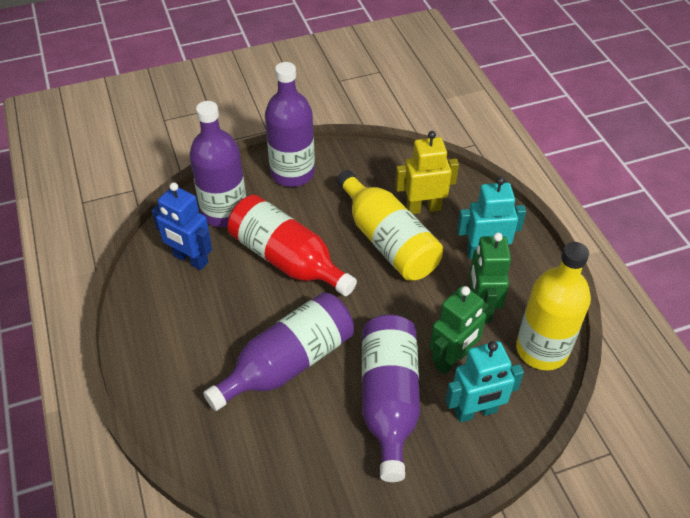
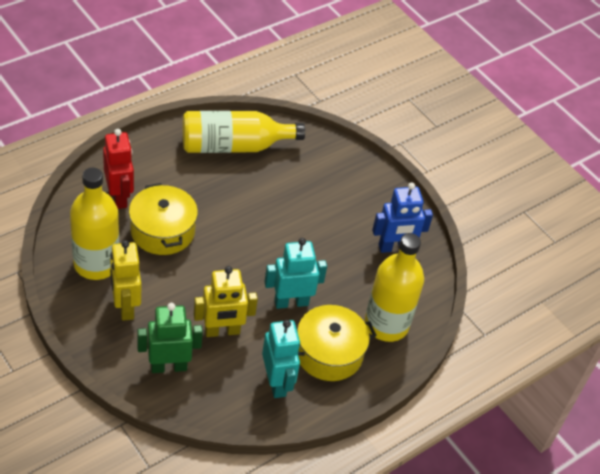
green robot: 2 -> 1
purple bottle: 4 -> 0
red bottle: 1 -> 0
red robot: 0 -> 1
yellow bottle: 2 -> 3
yellow pot: 0 -> 2
yellow robot: 1 -> 2

